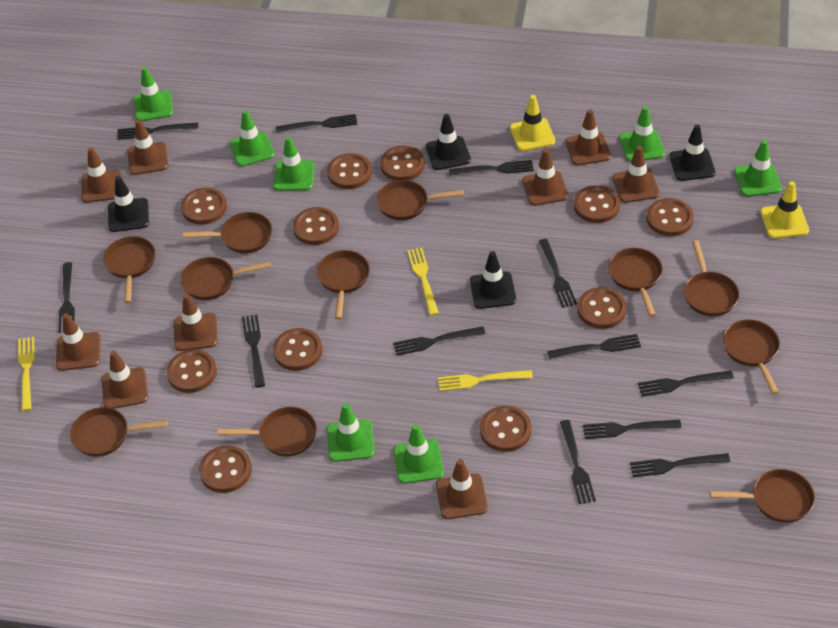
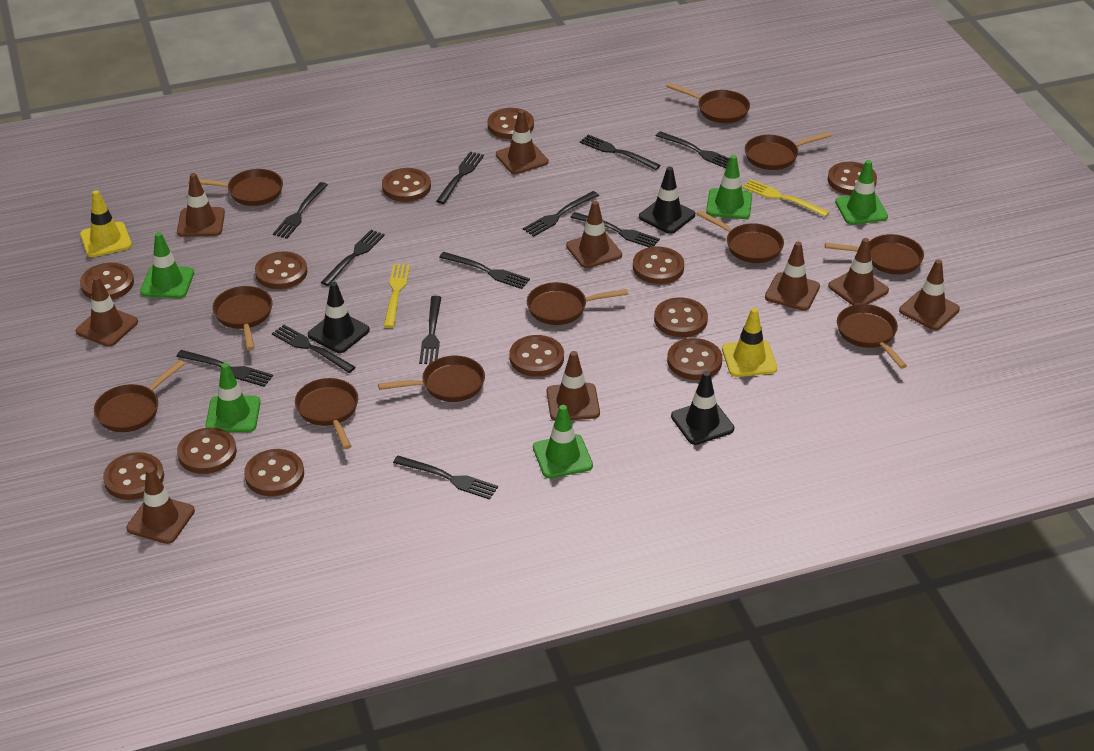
black traffic cone: 4 -> 3
brown button: 11 -> 12
green traffic cone: 7 -> 5
yellow fork: 3 -> 2

